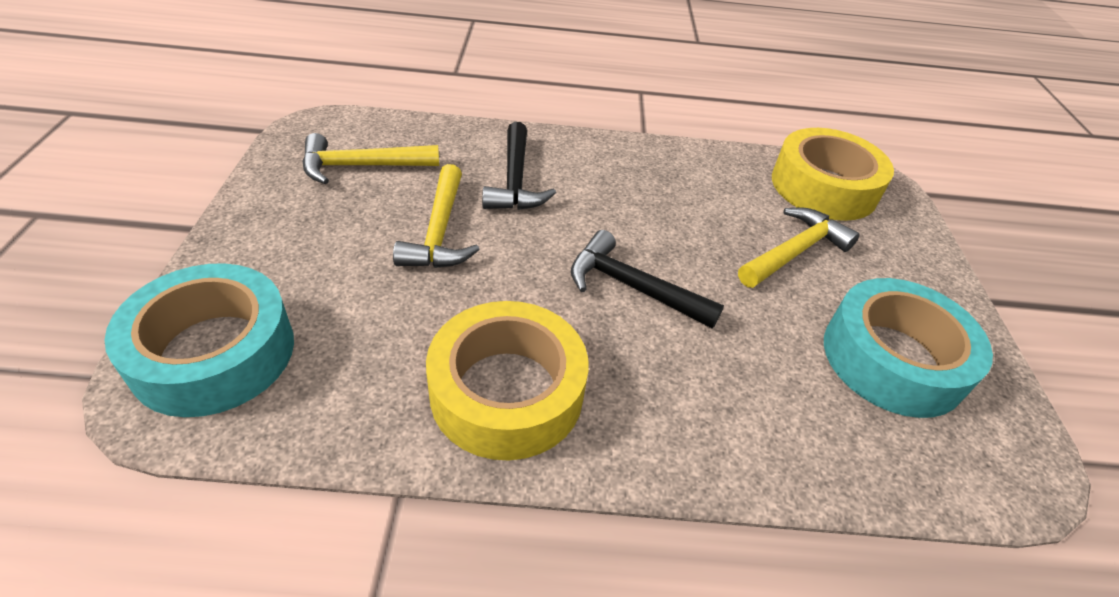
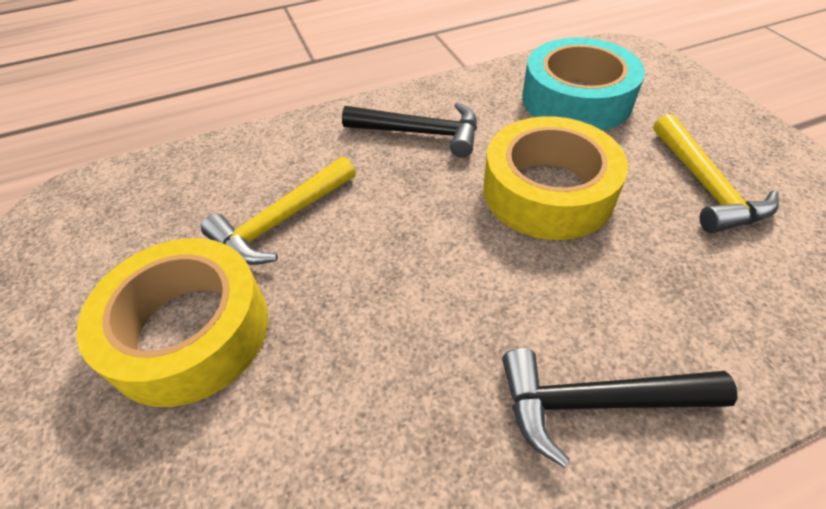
turquoise tape: 2 -> 1
yellow hammer: 3 -> 2

